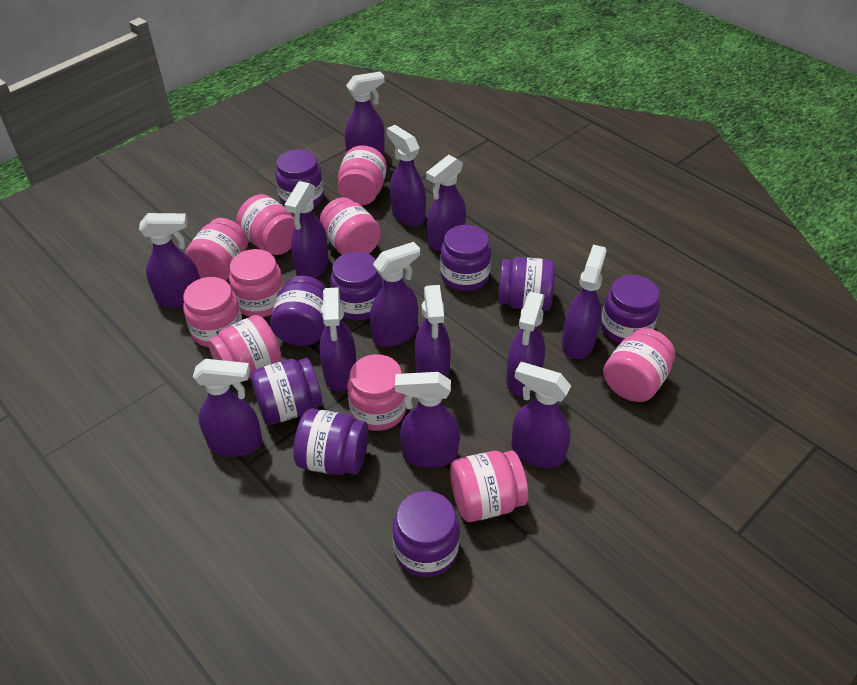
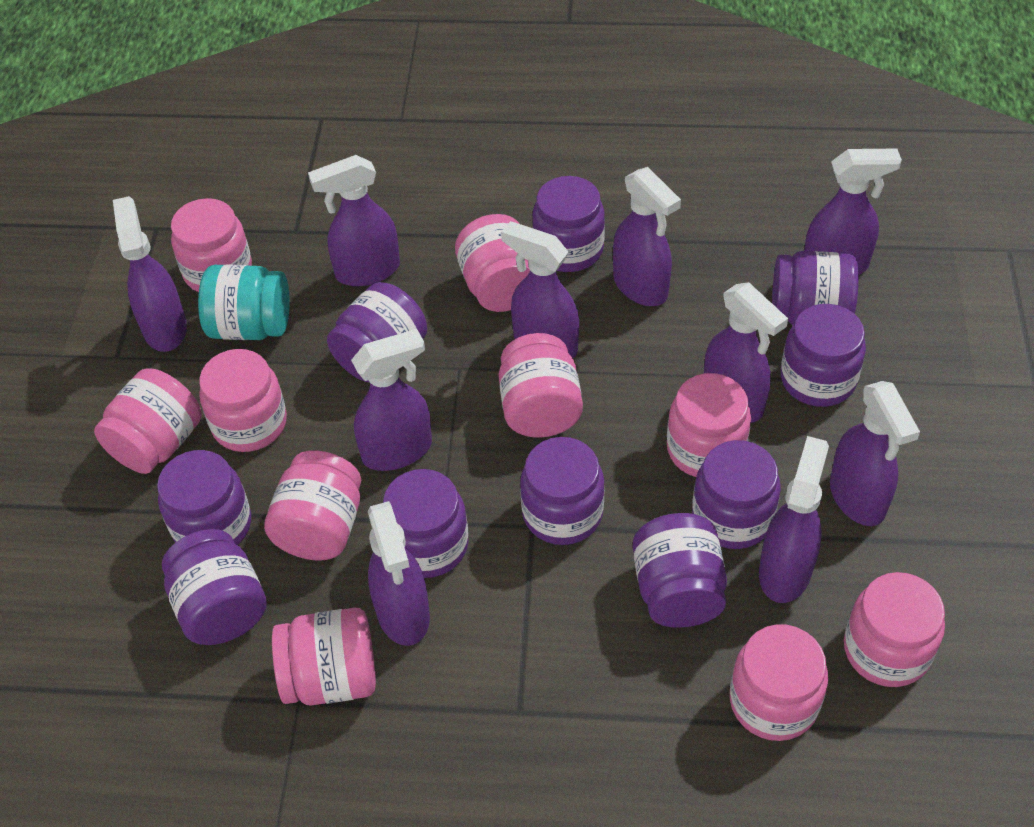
purple jar: 9 -> 10
purple spray bottle: 13 -> 10
turquoise jar: 0 -> 1

